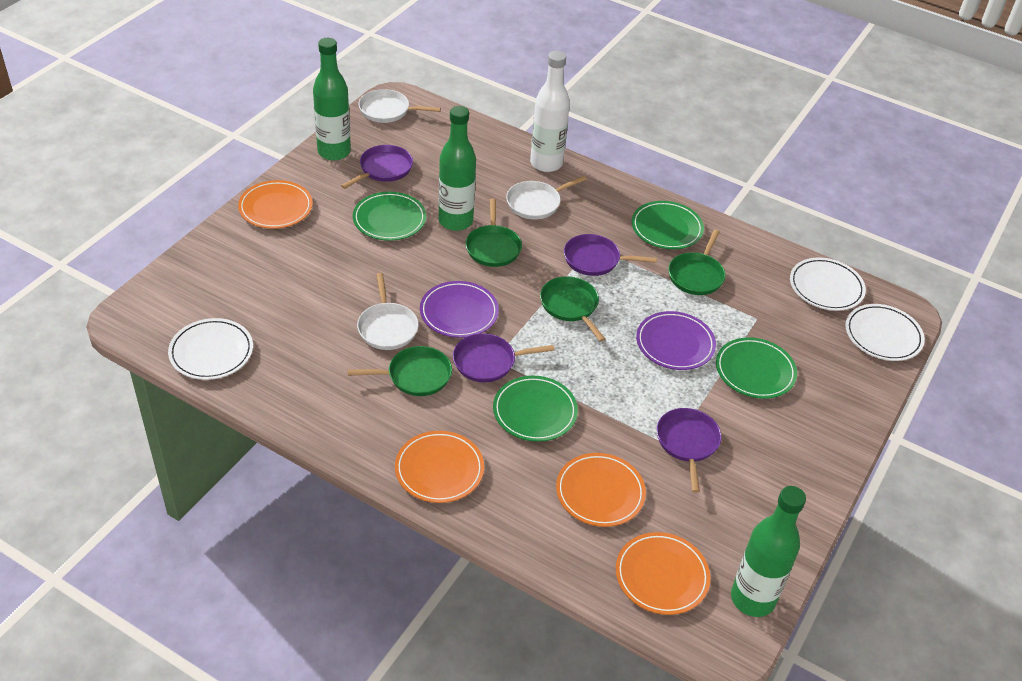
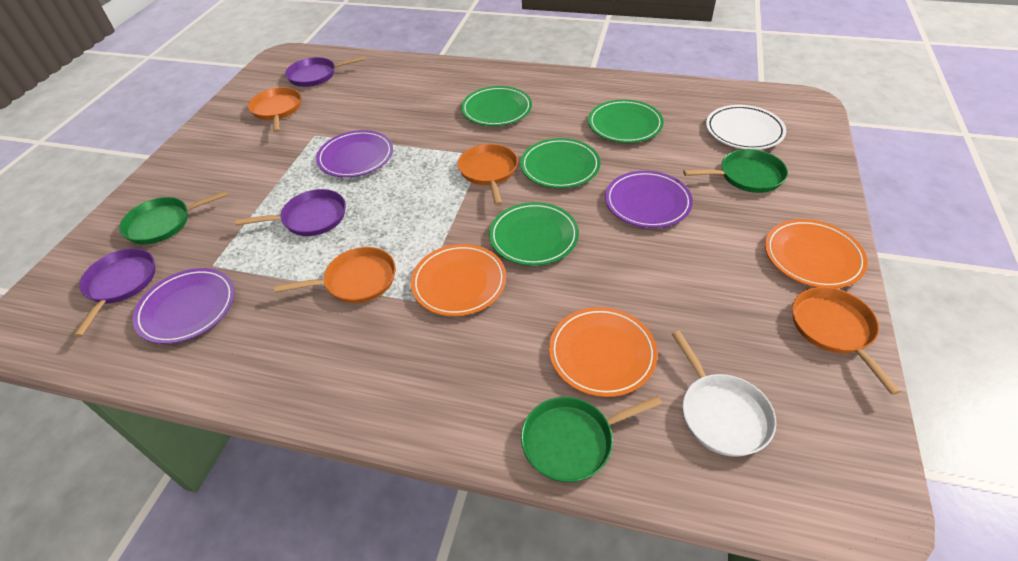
green bottle: 3 -> 0
green pan: 4 -> 3
orange pan: 0 -> 4
orange plate: 4 -> 3
purple pan: 4 -> 3
purple plate: 2 -> 3
white bottle: 1 -> 0
white pan: 3 -> 1
white plate: 3 -> 1

